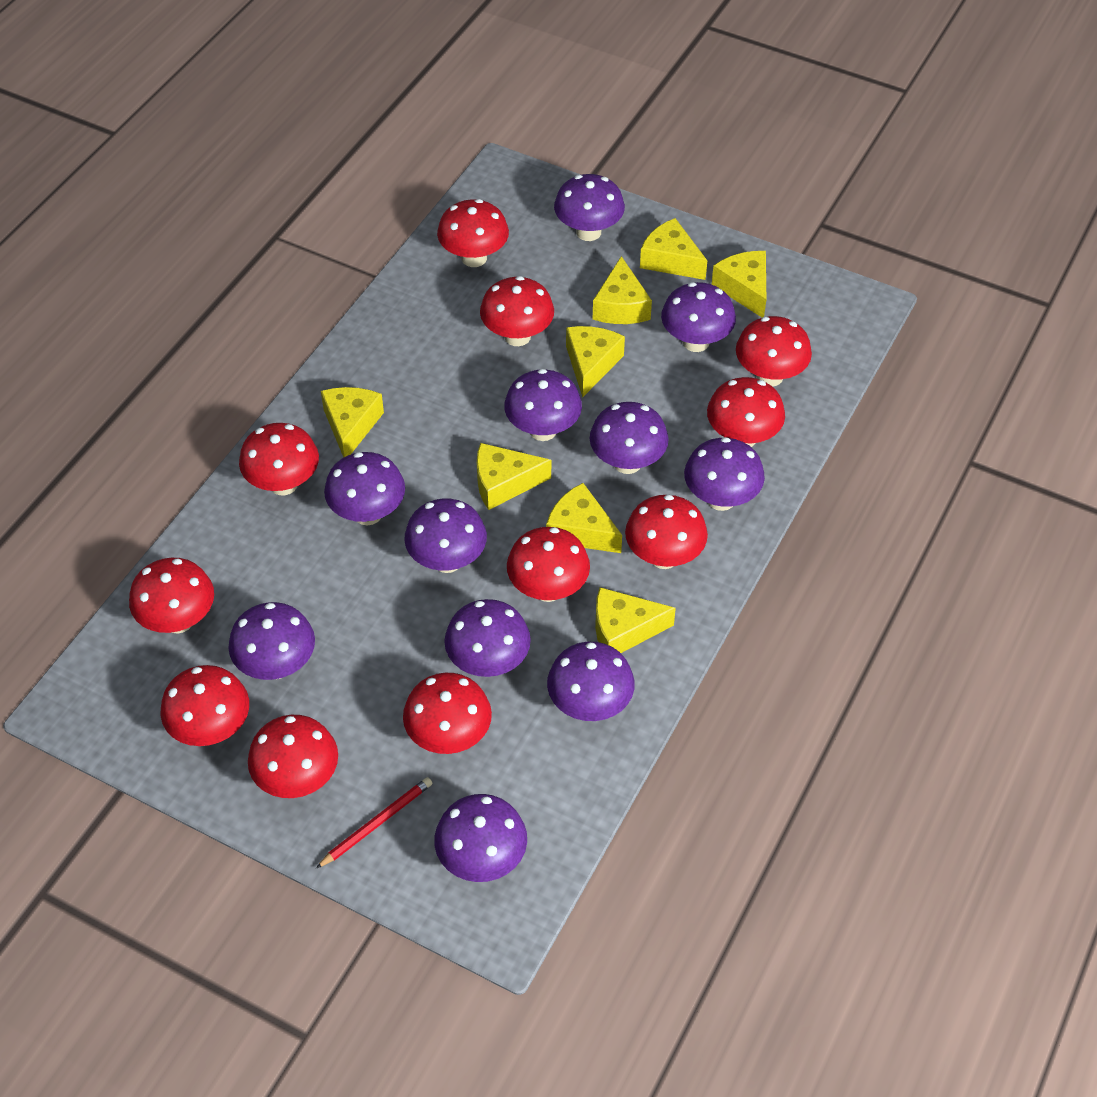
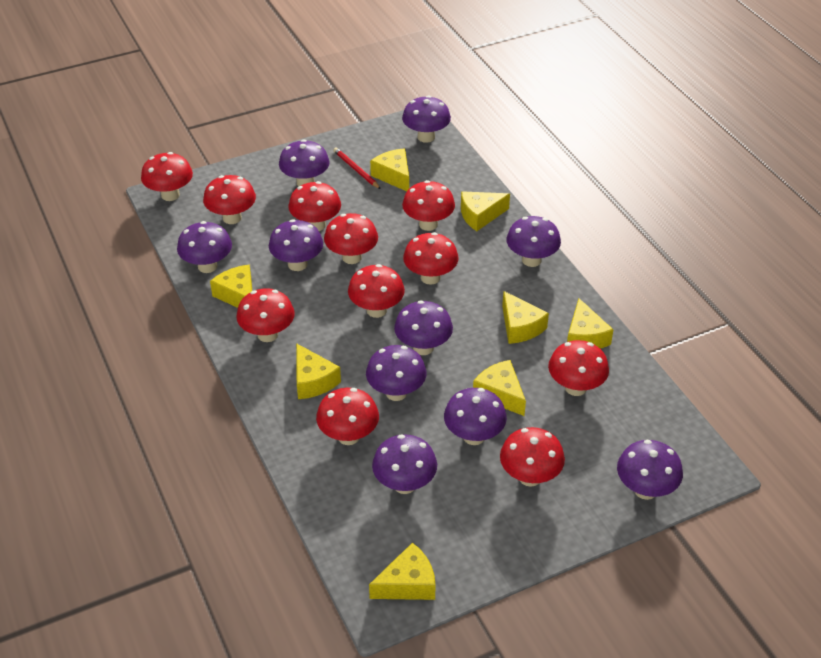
purple mushroom: 11 -> 10

